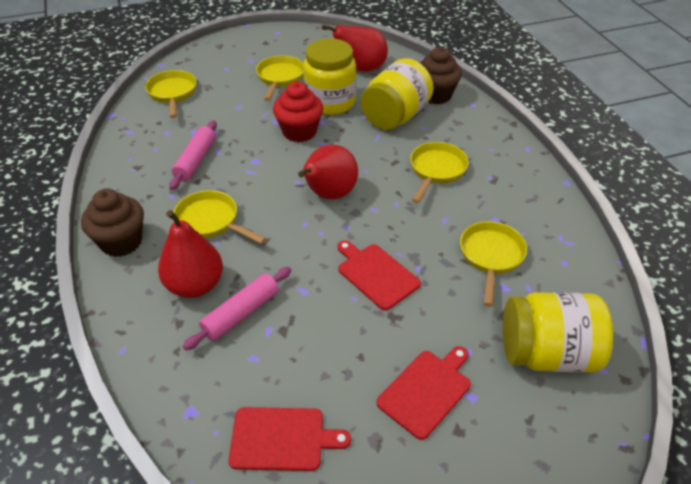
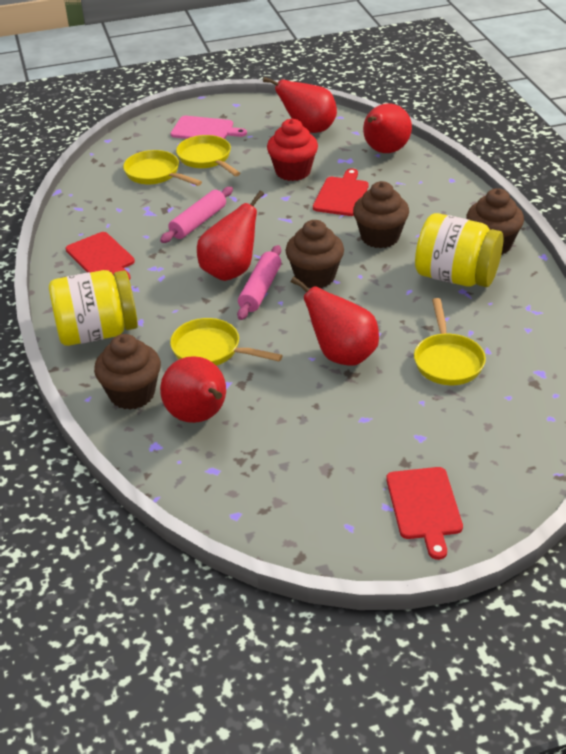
brown cupcake: 2 -> 4
pink cutting board: 0 -> 1
red pear: 3 -> 5
yellow jar: 3 -> 2
yellow pan: 5 -> 4

